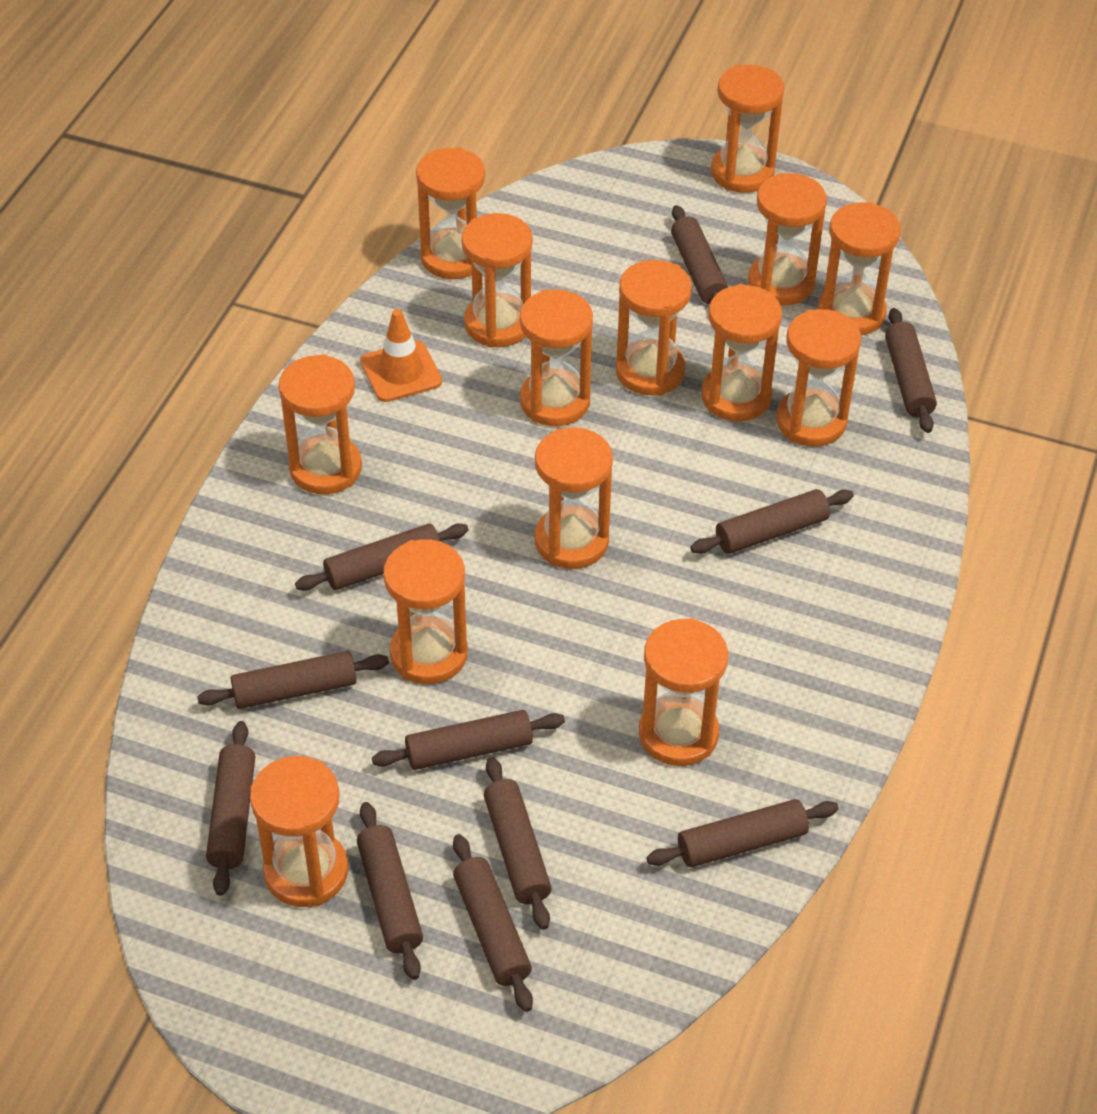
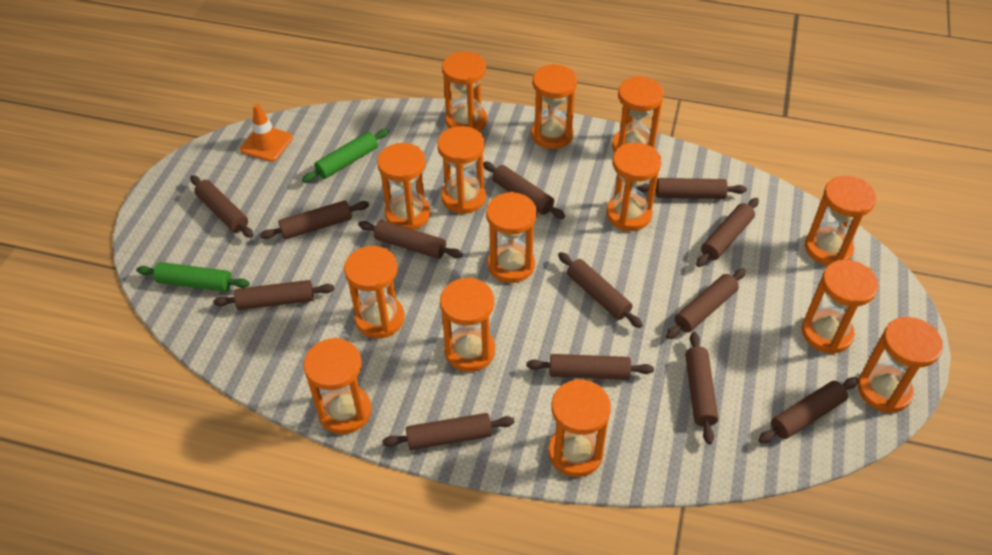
brown rolling pin: 11 -> 13
green rolling pin: 0 -> 2

